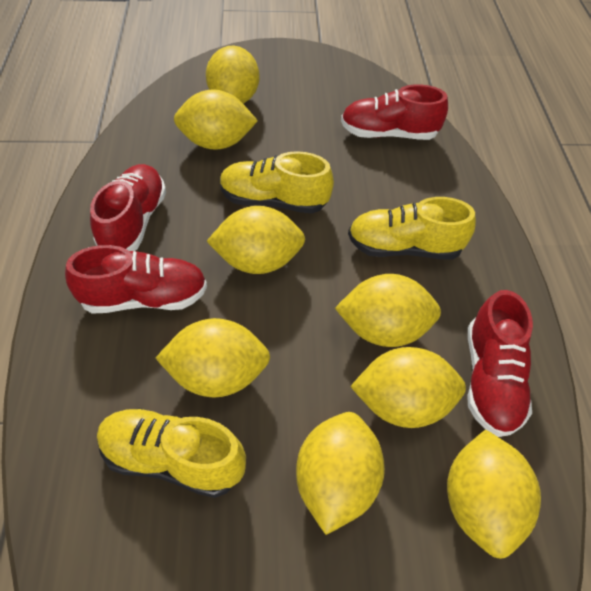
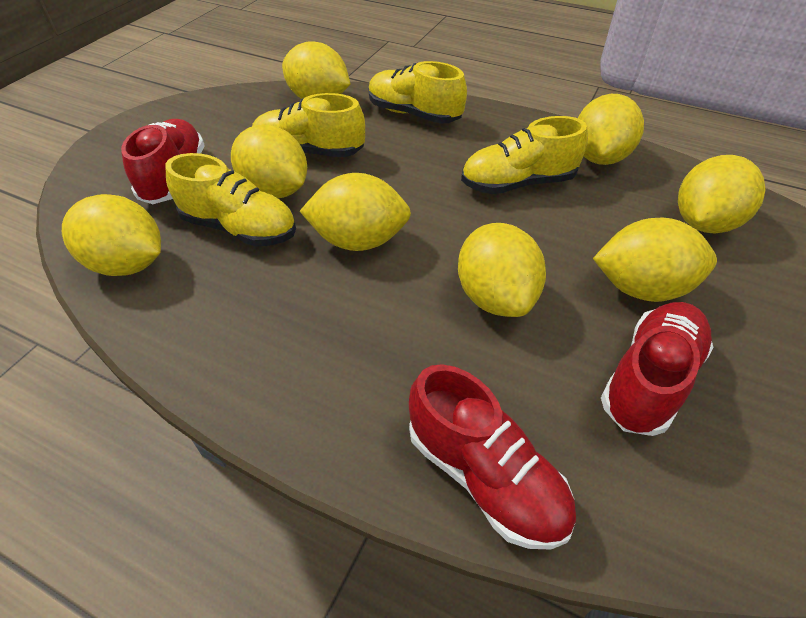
red shoe: 4 -> 3
yellow shoe: 3 -> 4

